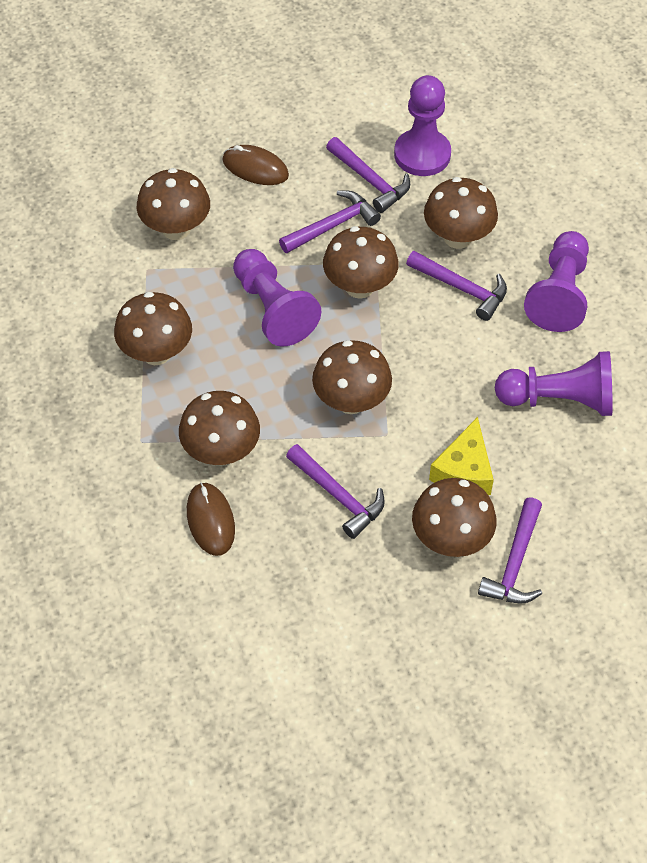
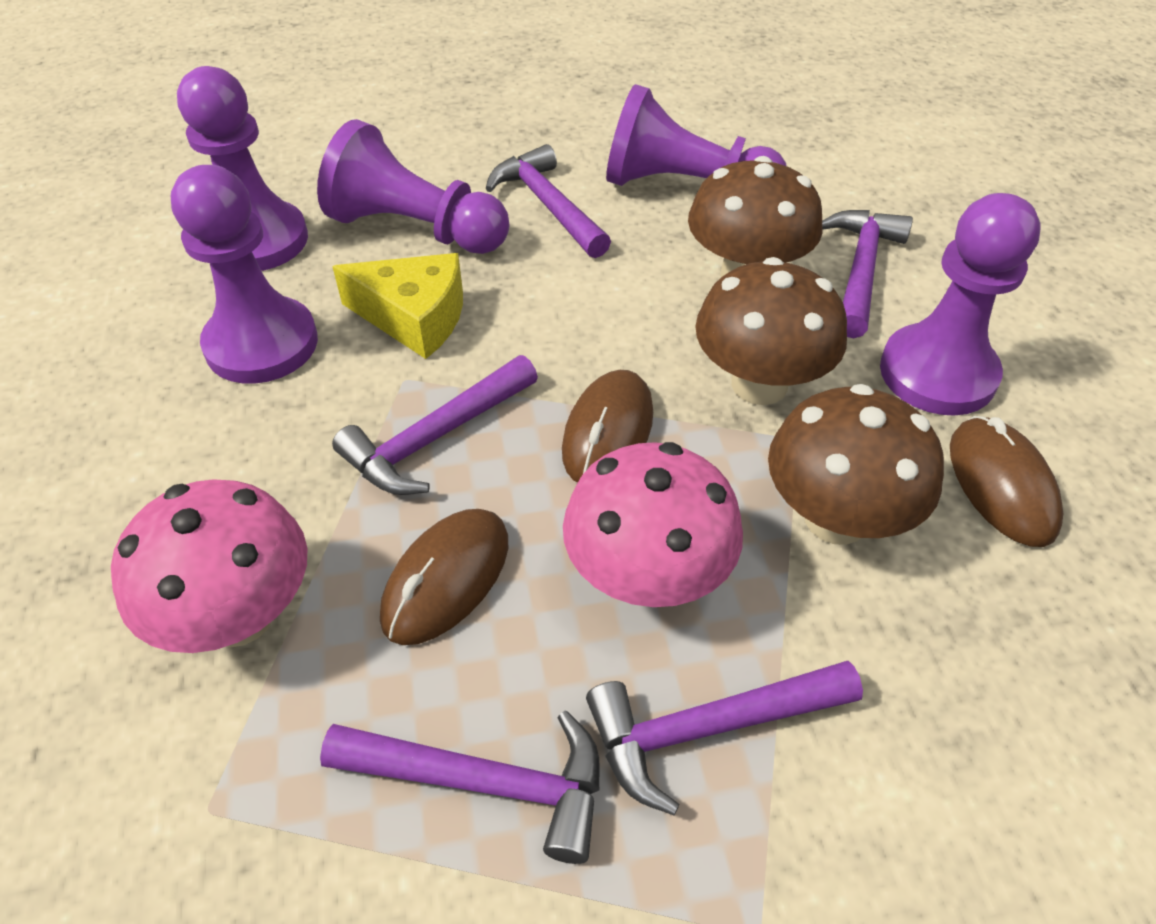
brown mouse: 2 -> 3
brown mushroom: 7 -> 3
pink mushroom: 0 -> 2
purple pawn: 4 -> 5

